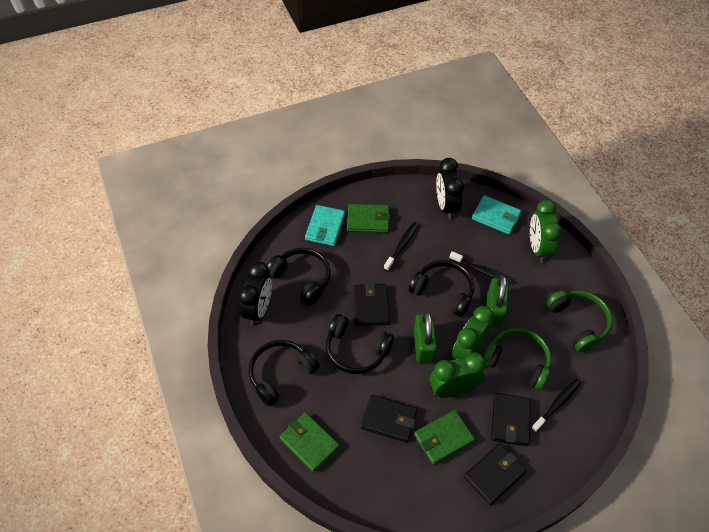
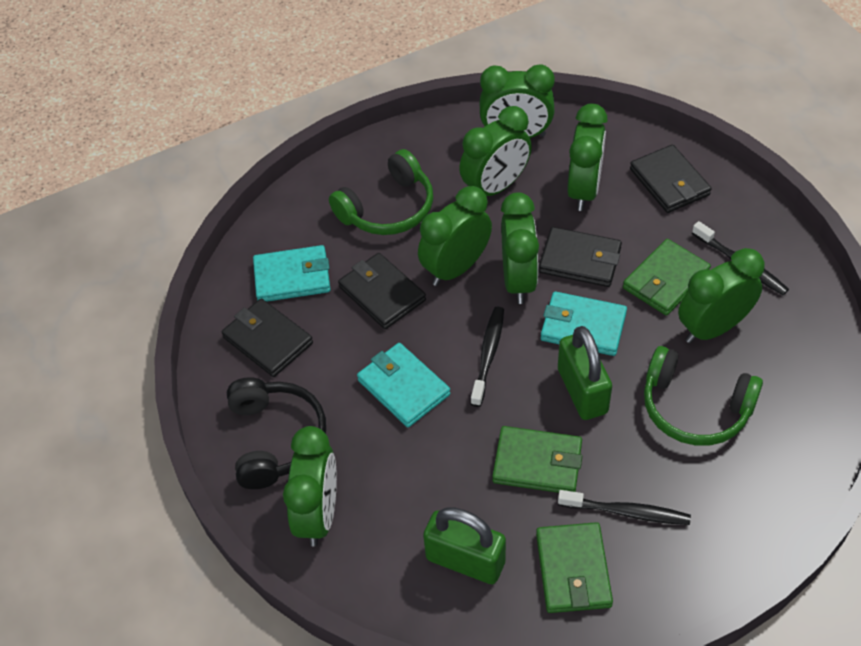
black clock: 2 -> 0
black headphones: 4 -> 1
green clock: 3 -> 7
turquoise wallet: 2 -> 3

